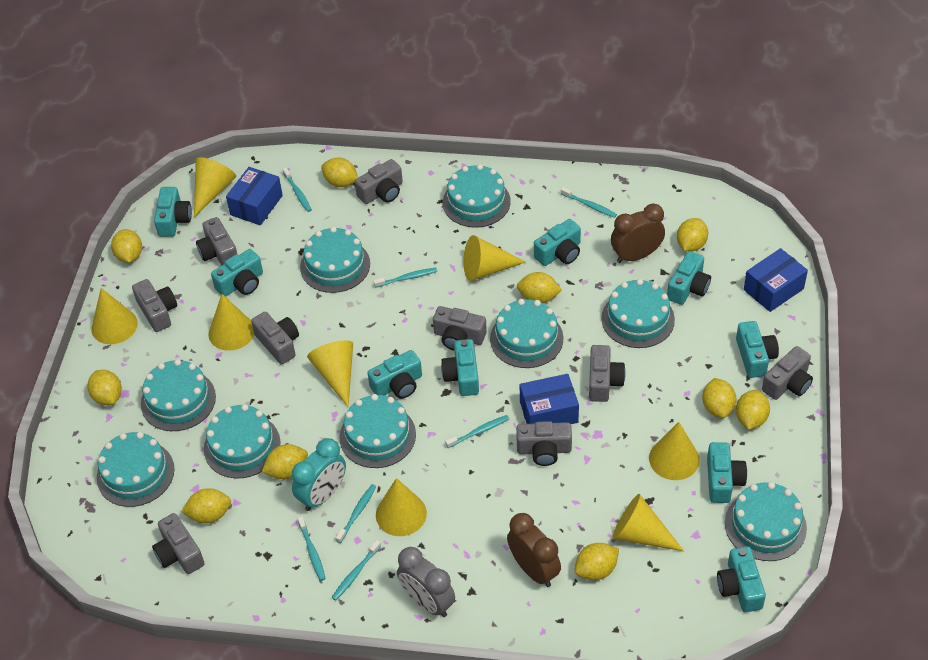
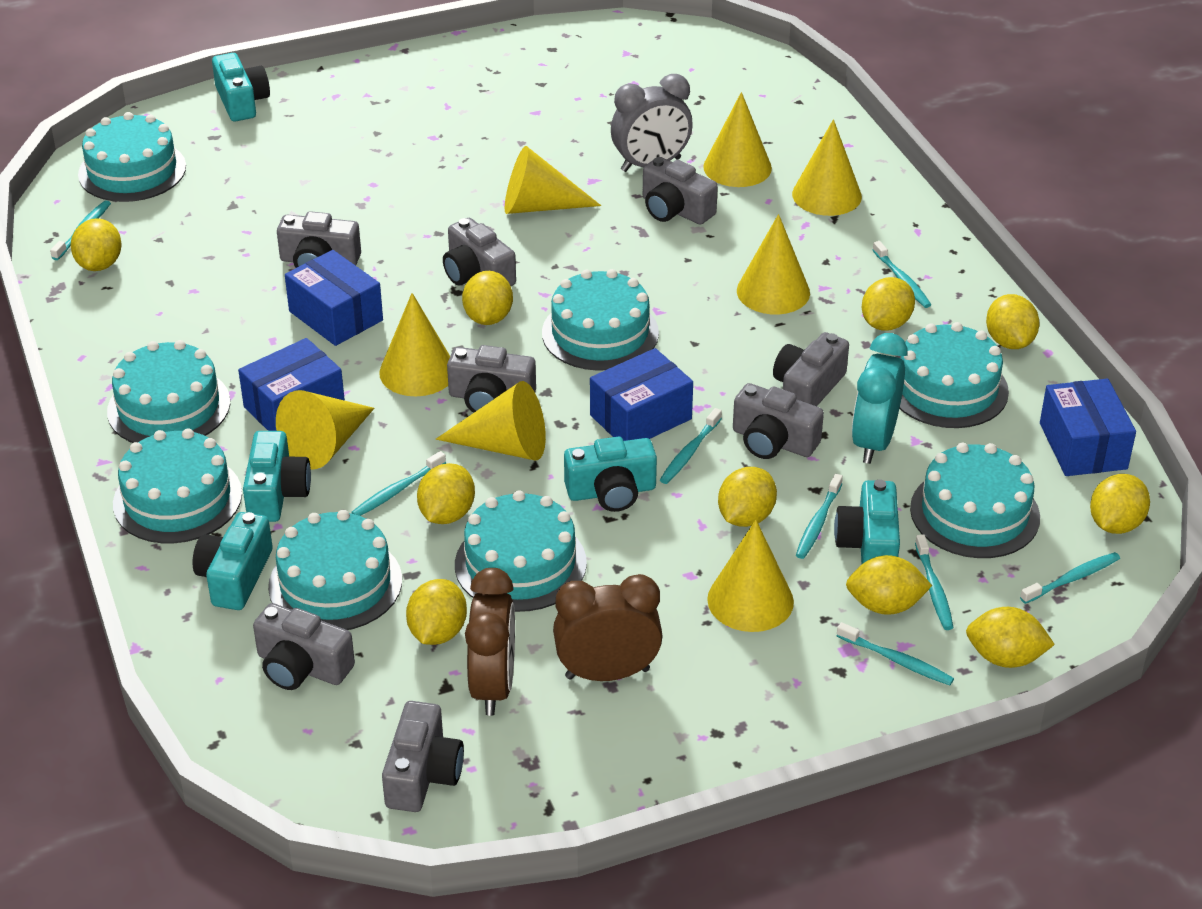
blue box: 3 -> 4
grey camera: 9 -> 8
turquoise cake: 9 -> 8
turquoise camera: 9 -> 5
turquoise toothbrush: 7 -> 8

